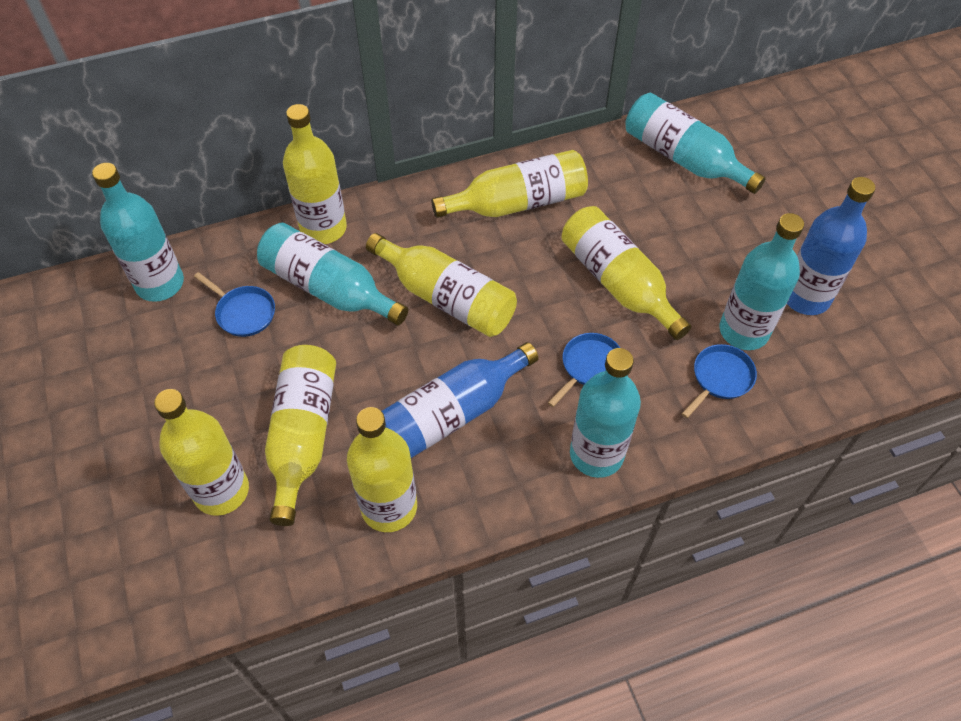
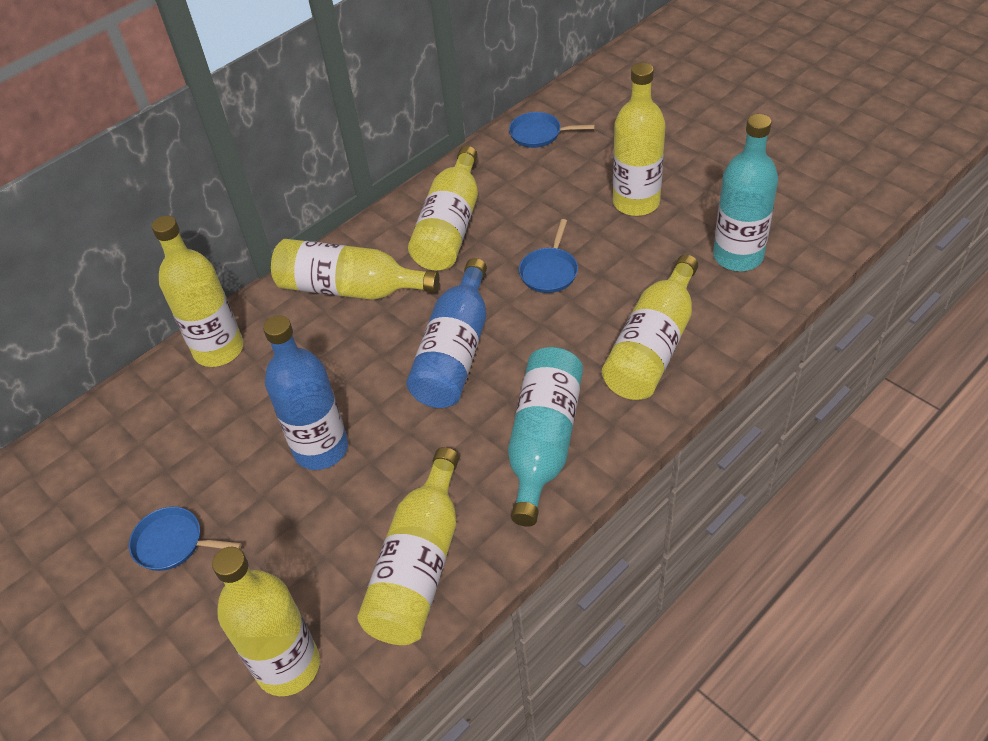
turquoise bottle: 5 -> 2

